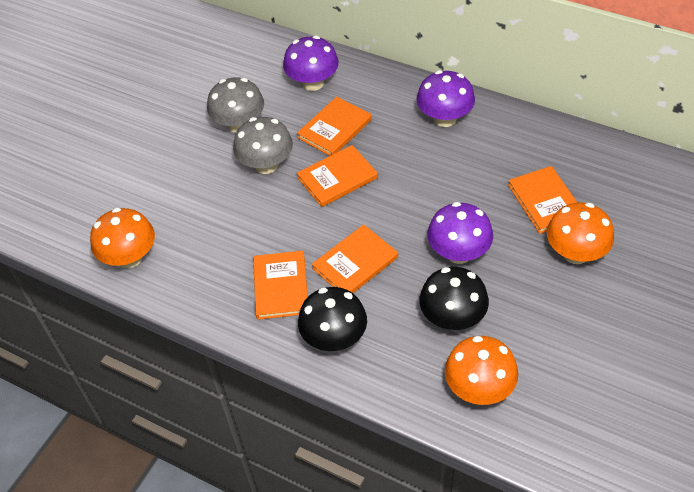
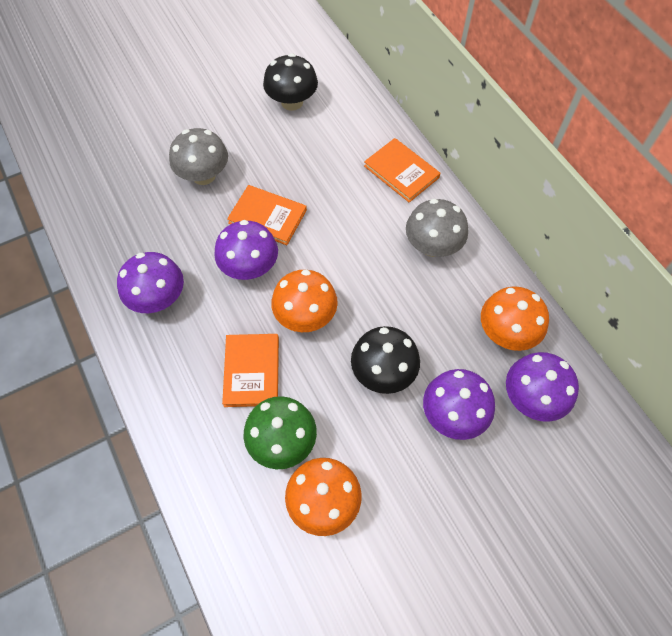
green mushroom: 0 -> 1
orange book: 5 -> 3
purple mushroom: 3 -> 4

